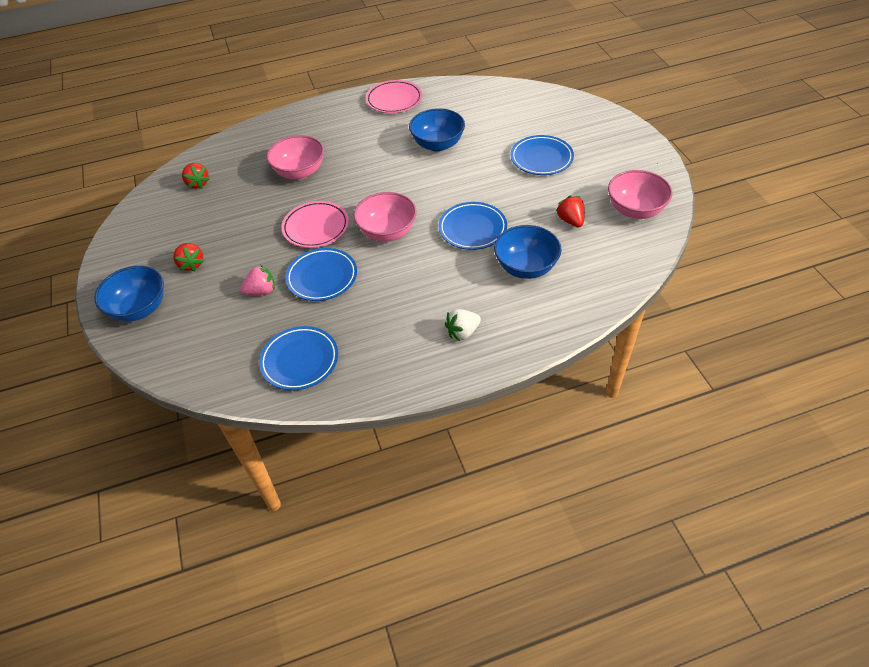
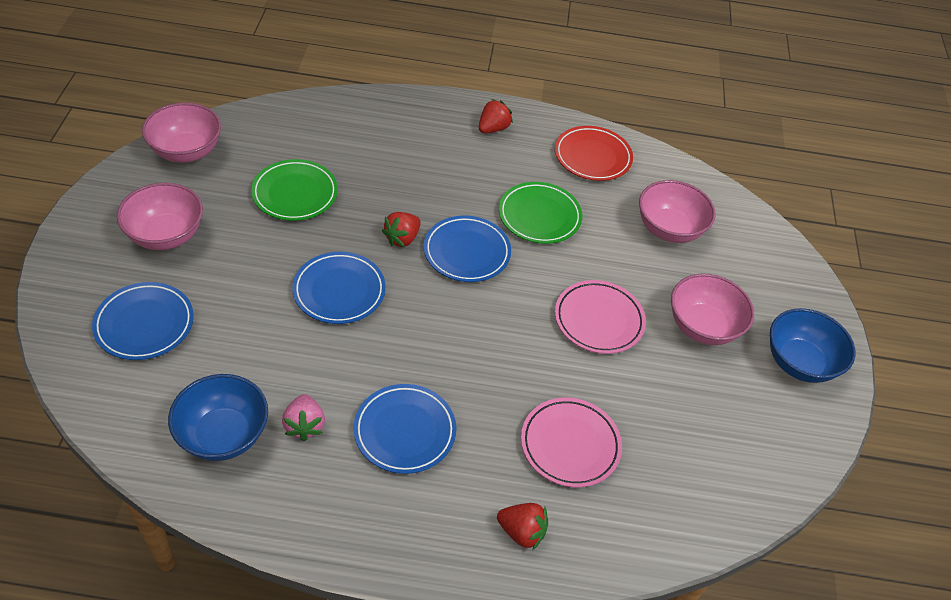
blue bowl: 3 -> 2
green plate: 0 -> 2
pink bowl: 3 -> 4
red plate: 0 -> 1
white strawberry: 1 -> 0

